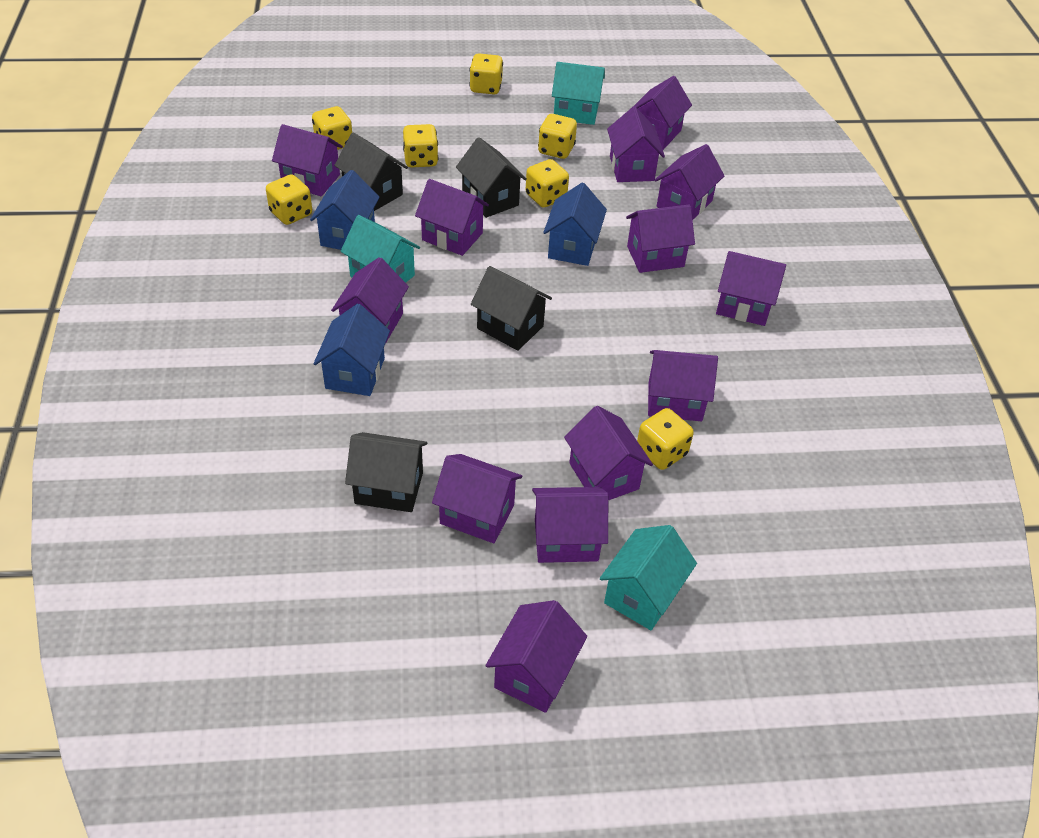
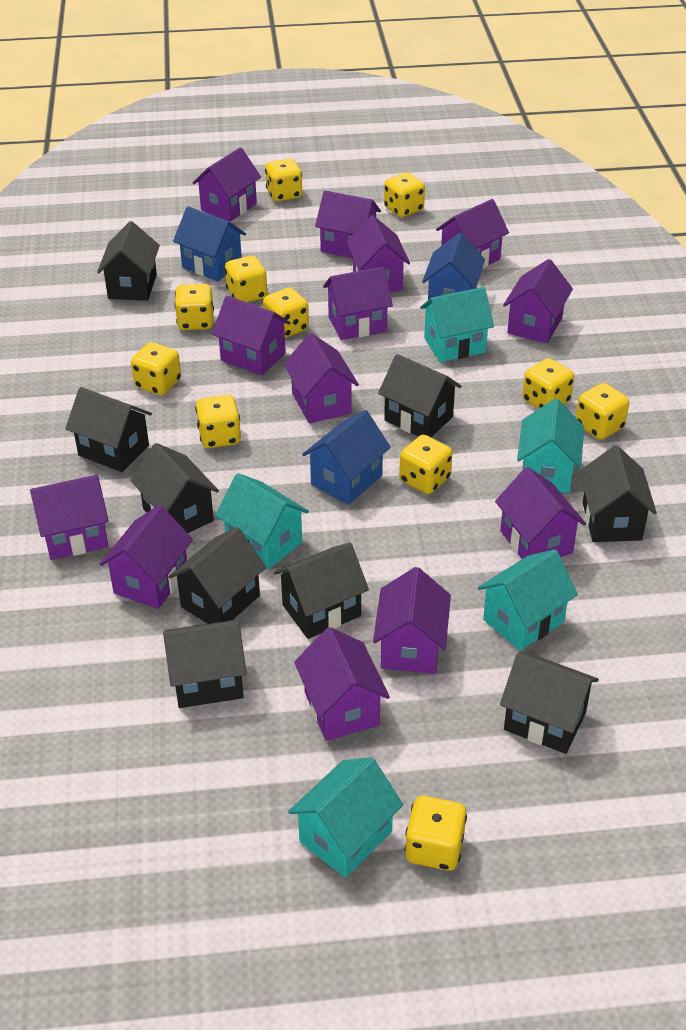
black house: 4 -> 9
turquoise house: 3 -> 5
yellow dice: 7 -> 11

